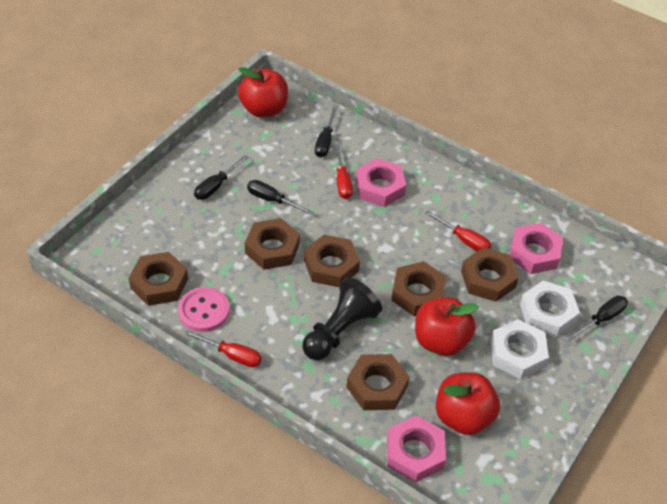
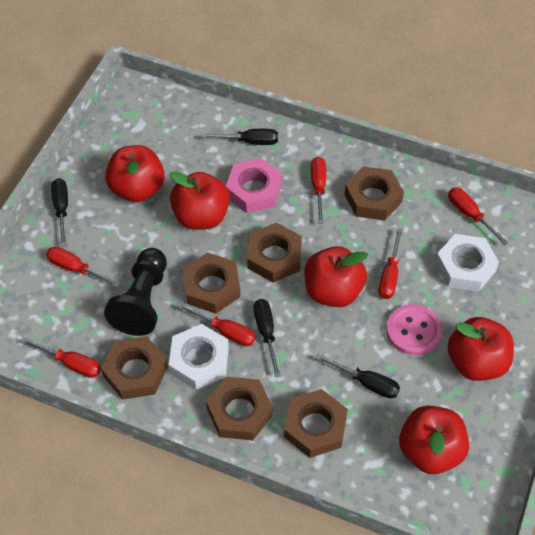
pink nut: 3 -> 1
red apple: 3 -> 5
red screwdriver: 3 -> 6

